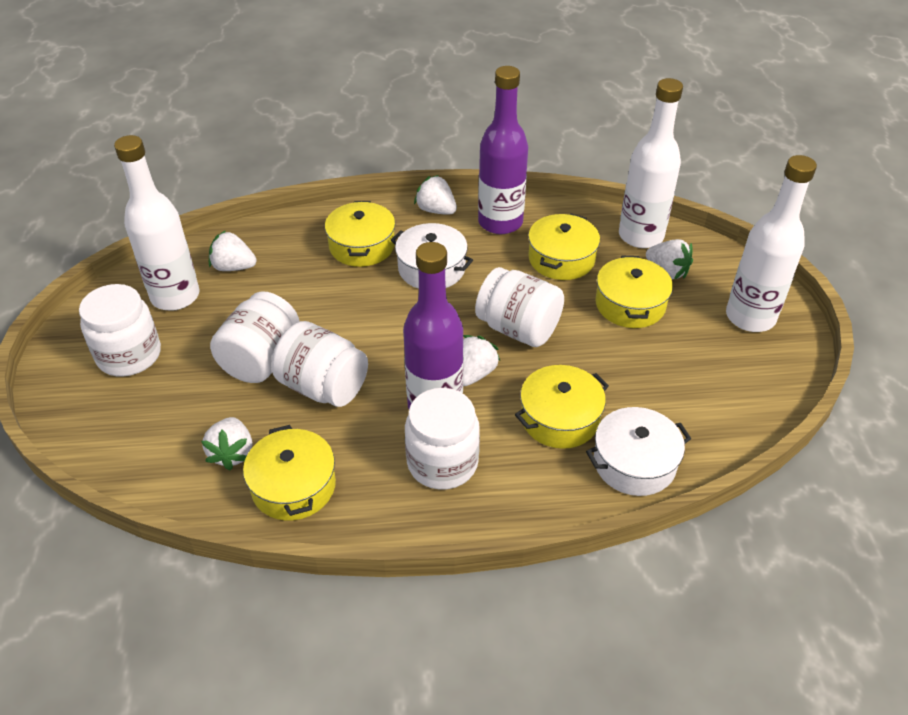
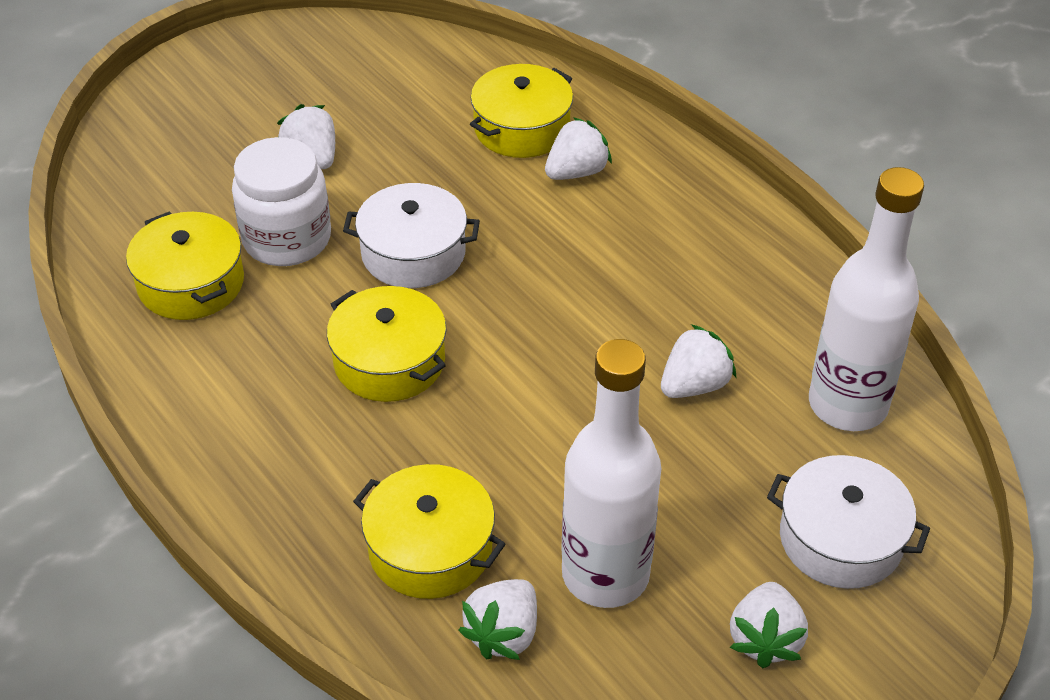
purple bottle: 2 -> 0
white bottle: 3 -> 2
white jar: 5 -> 1
yellow pot: 5 -> 4

